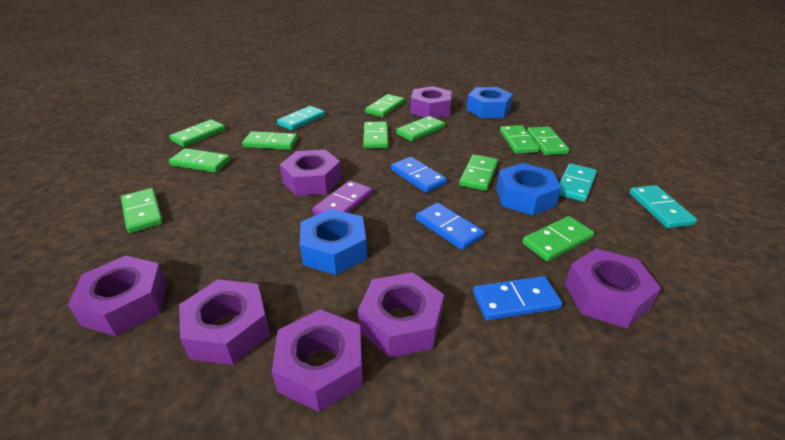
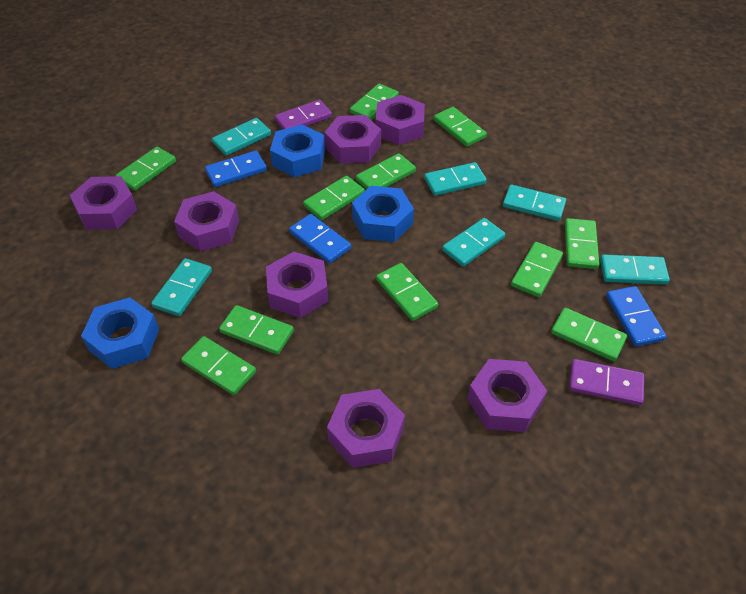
purple domino: 1 -> 2
turquoise domino: 3 -> 6

